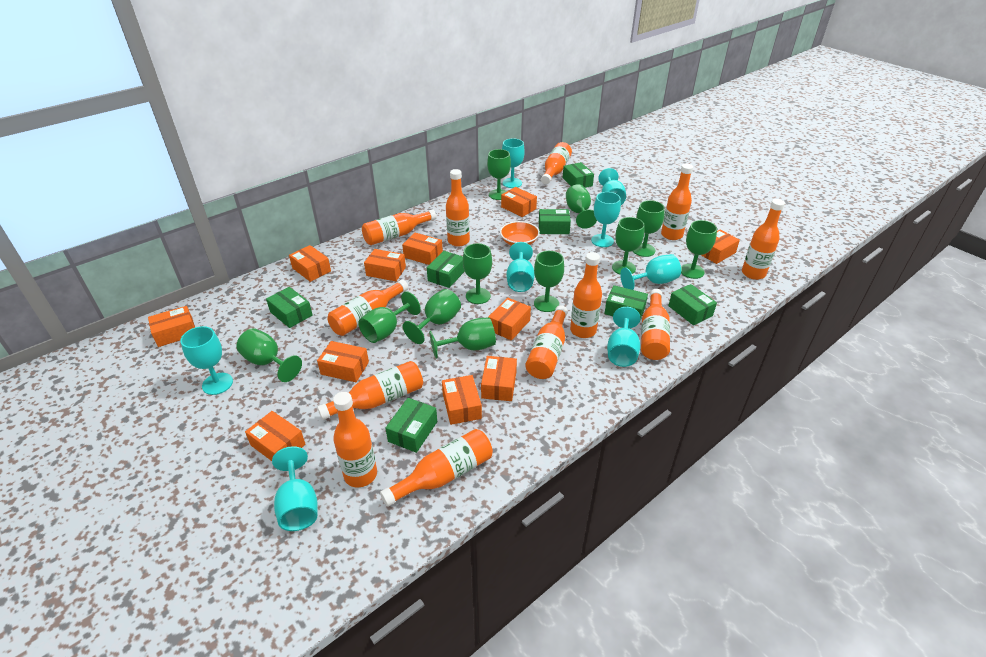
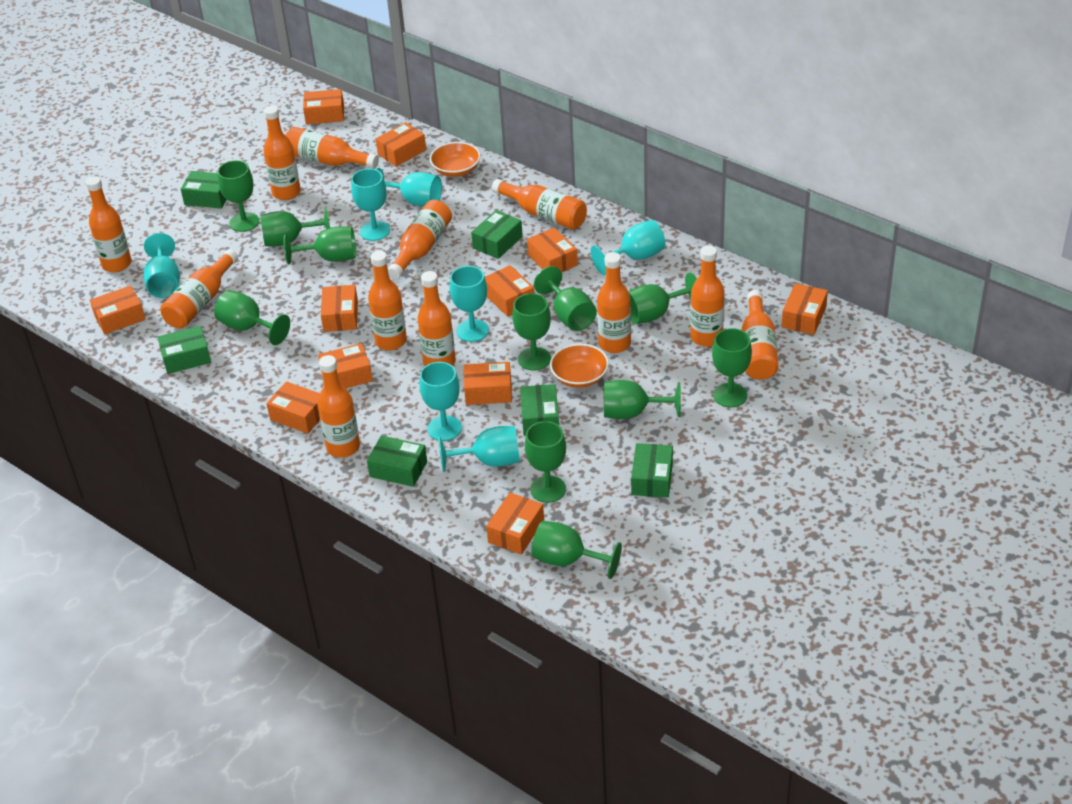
green box: 7 -> 6
orange bowl: 1 -> 2
turquoise goblet: 8 -> 7

